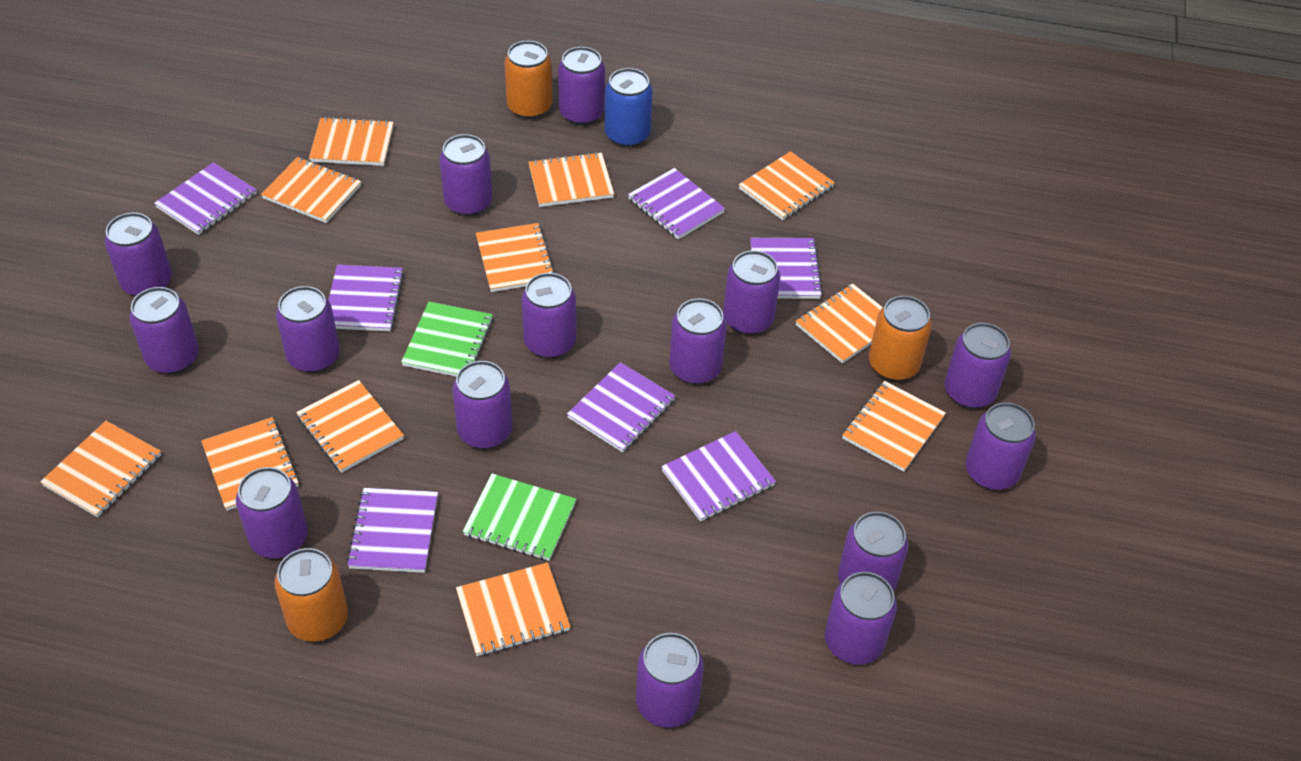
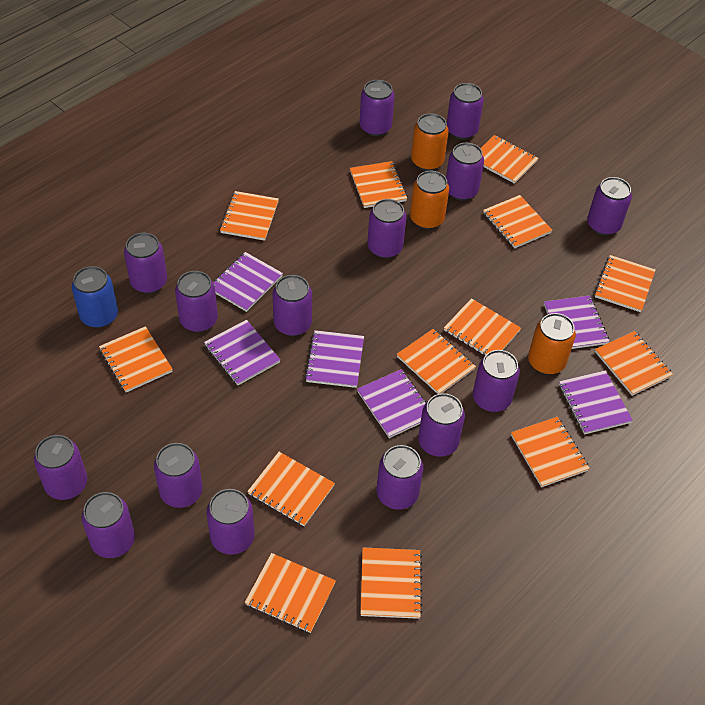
green notebook: 2 -> 0
orange notebook: 11 -> 13
purple notebook: 7 -> 6

